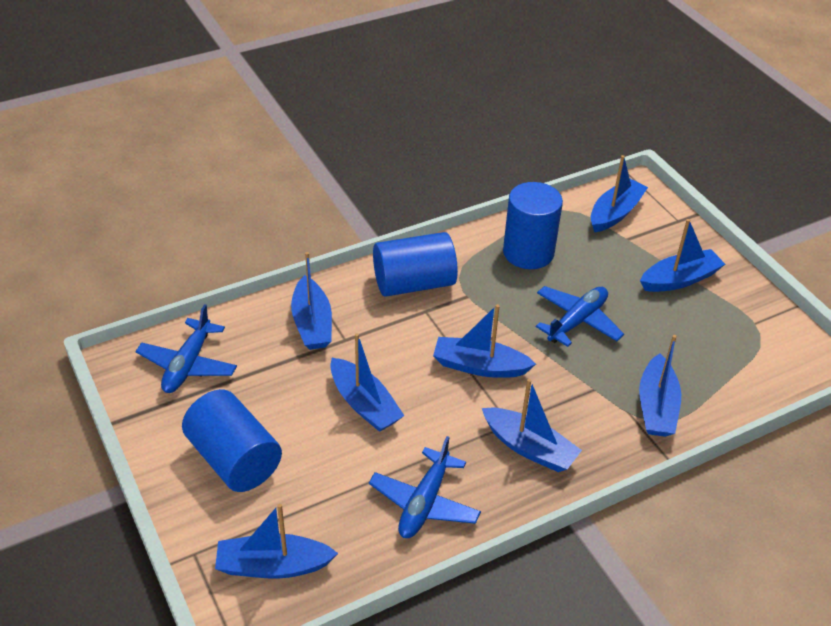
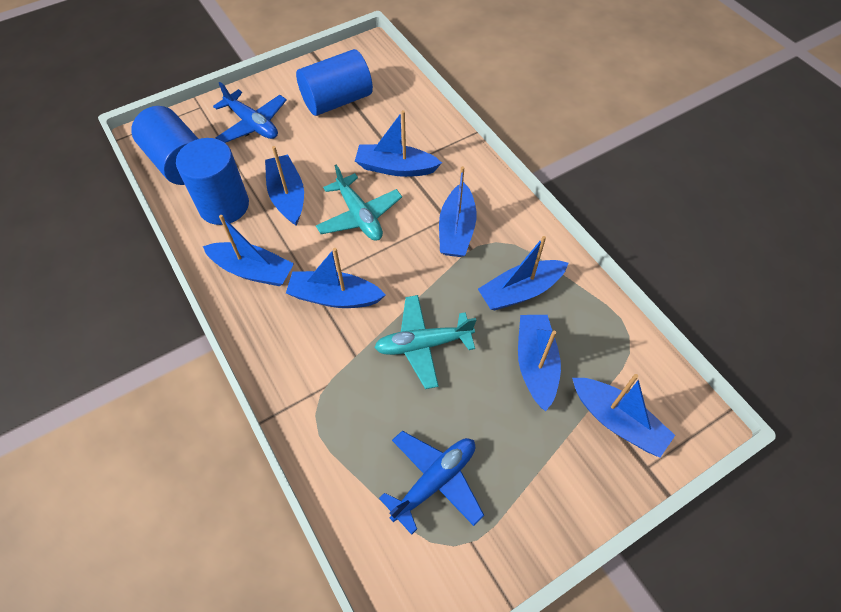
blue plane: 3 -> 2
turquoise plane: 0 -> 2

